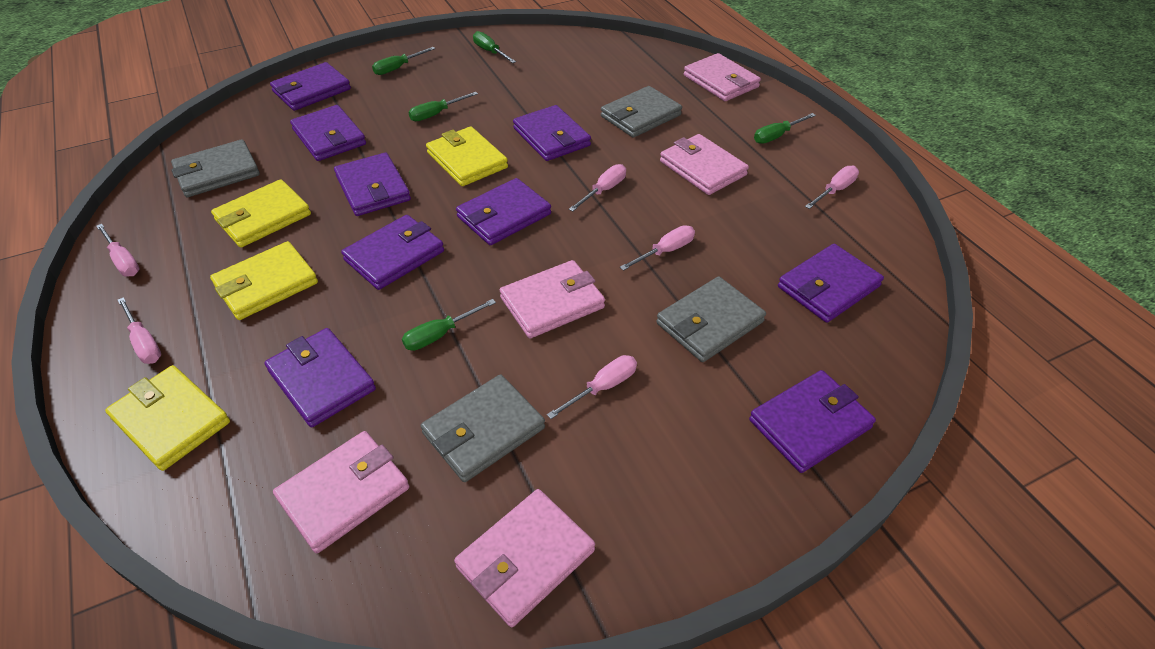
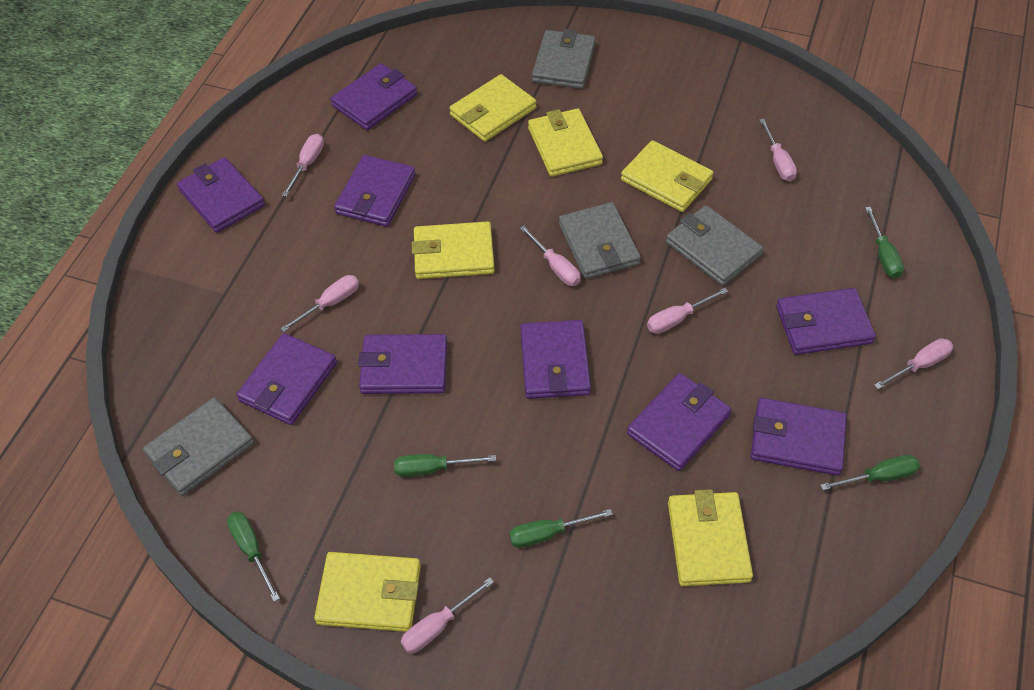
pink screwdriver: 6 -> 7
pink wallet: 5 -> 0
yellow wallet: 4 -> 6

